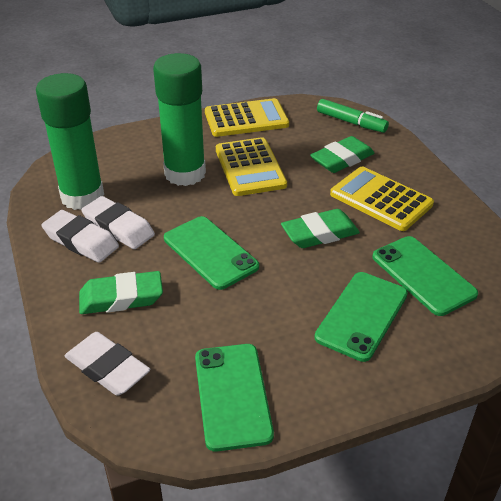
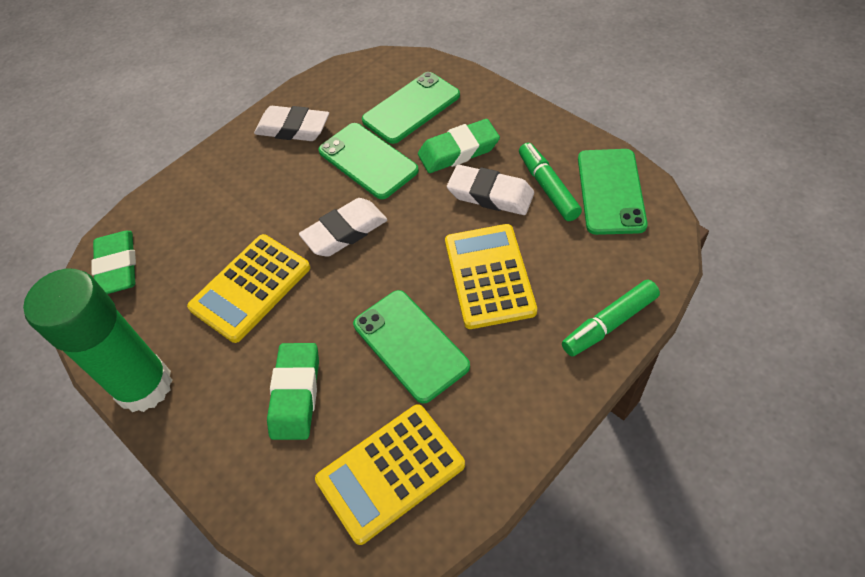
green glue stick: 2 -> 1
green marker: 1 -> 2

